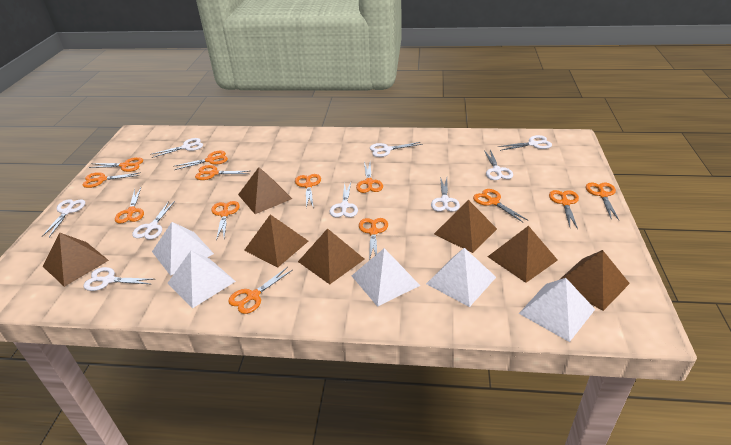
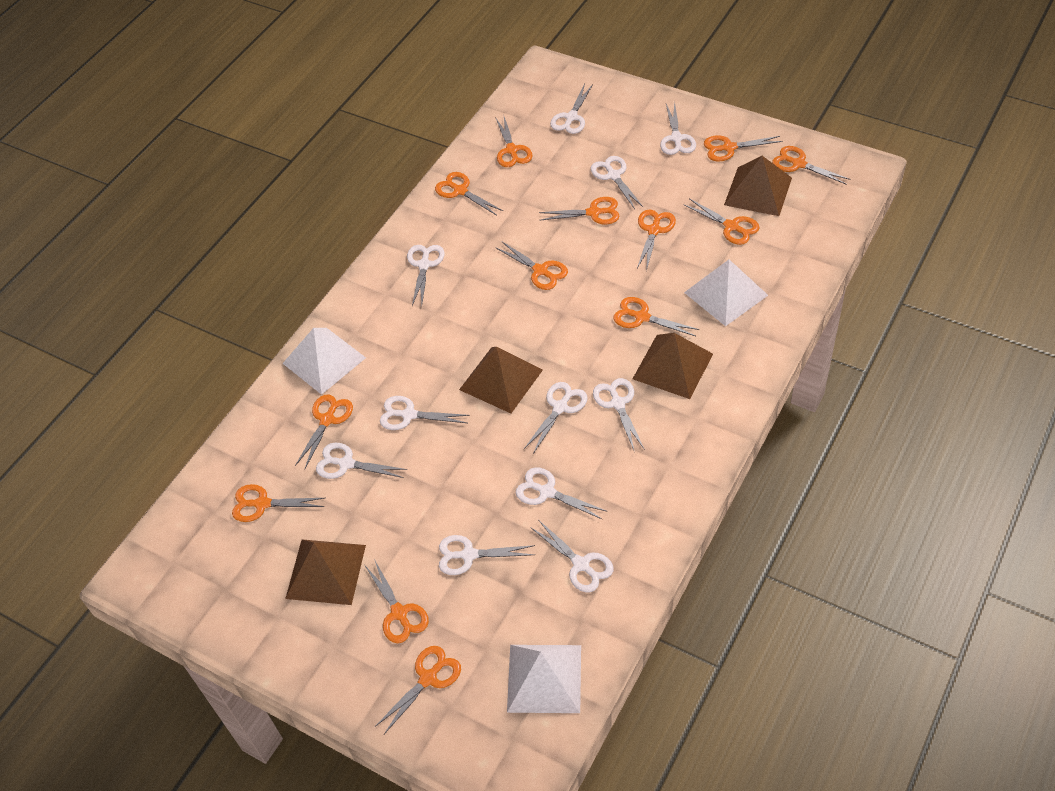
brown pyramid: 7 -> 4
white pyramid: 5 -> 3
white scissors: 9 -> 11

